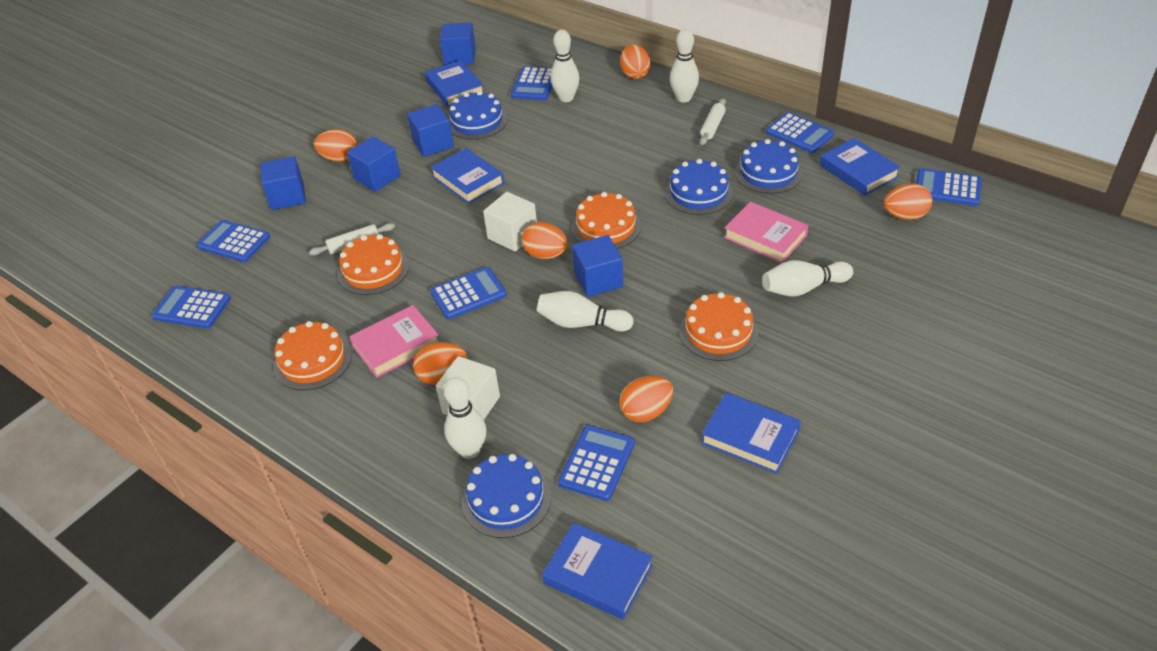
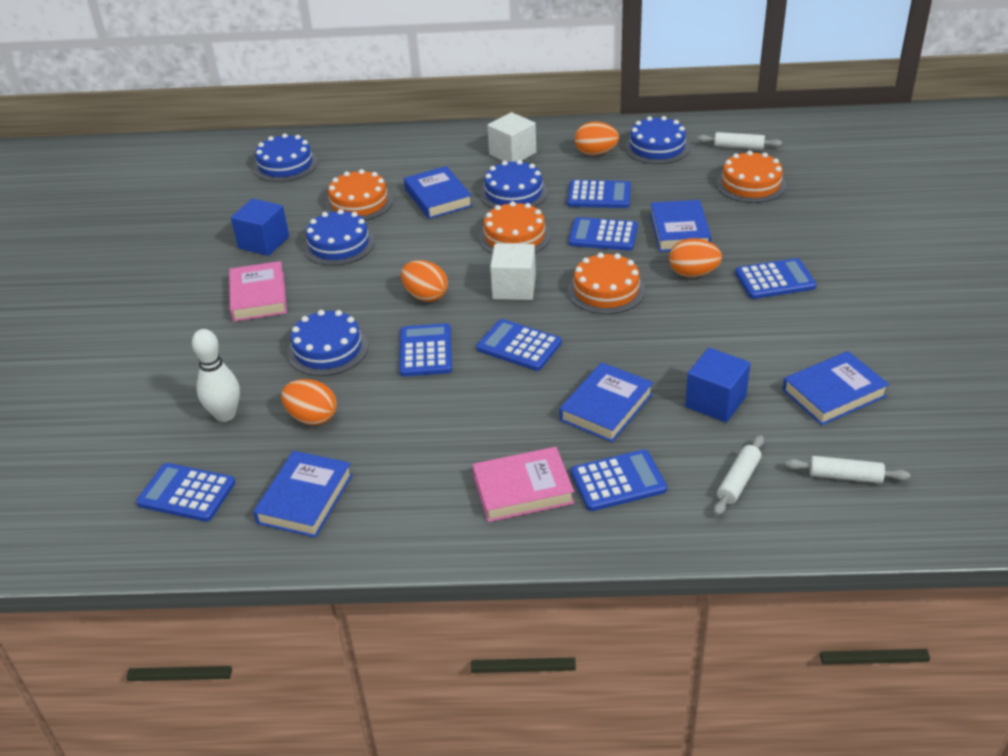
blue cake: 4 -> 5
blue cube: 5 -> 2
orange egg: 6 -> 4
white bowling pin: 5 -> 1
white rolling pin: 2 -> 3

